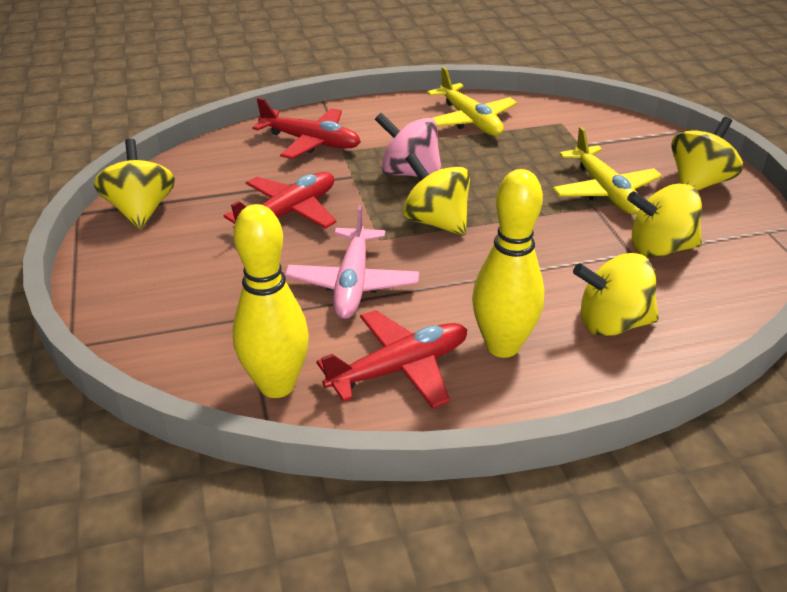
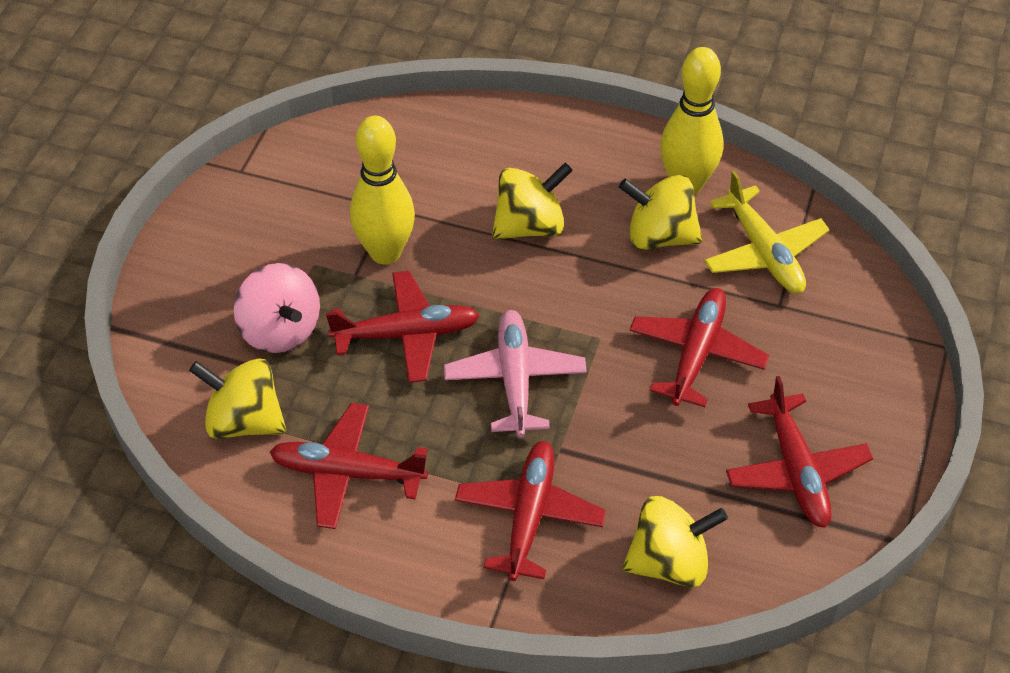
red plane: 3 -> 5
yellow plane: 2 -> 1
yellow spinning top: 5 -> 4

